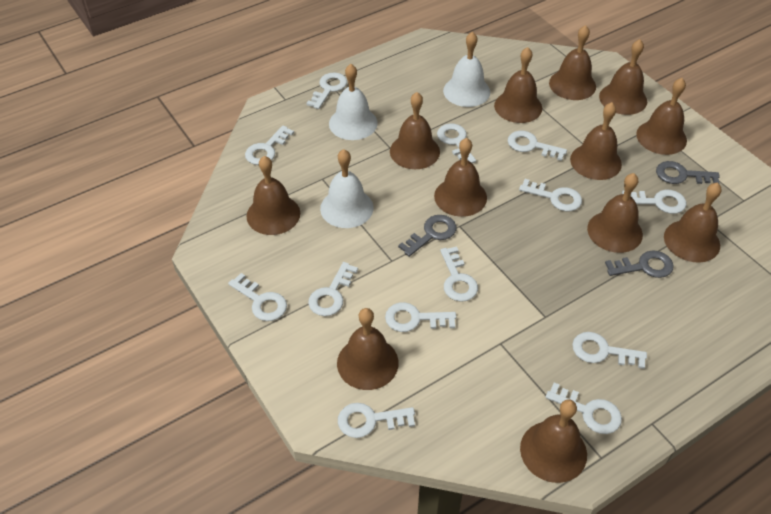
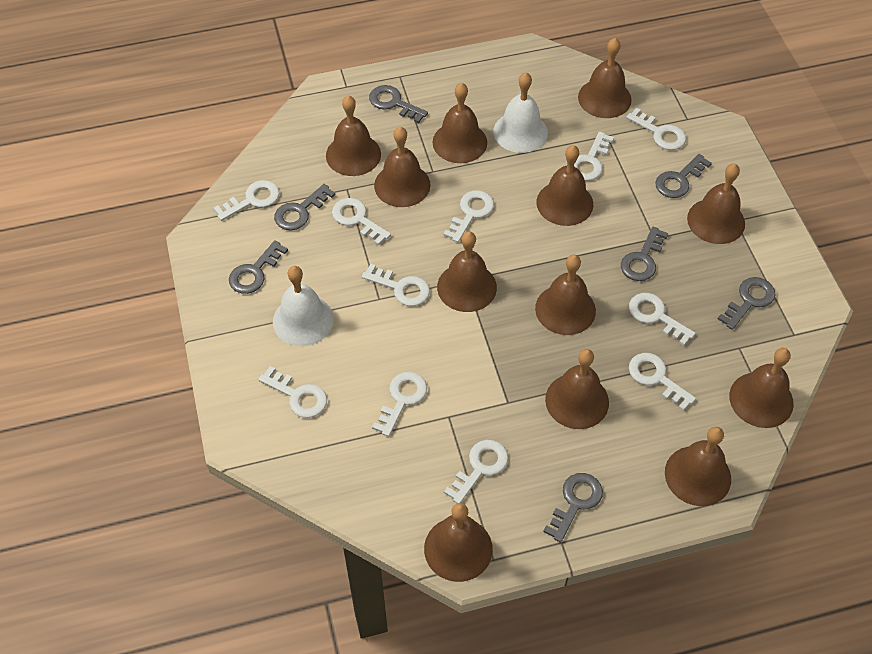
grey key: 3 -> 7
white bell: 3 -> 2
white key: 13 -> 11

